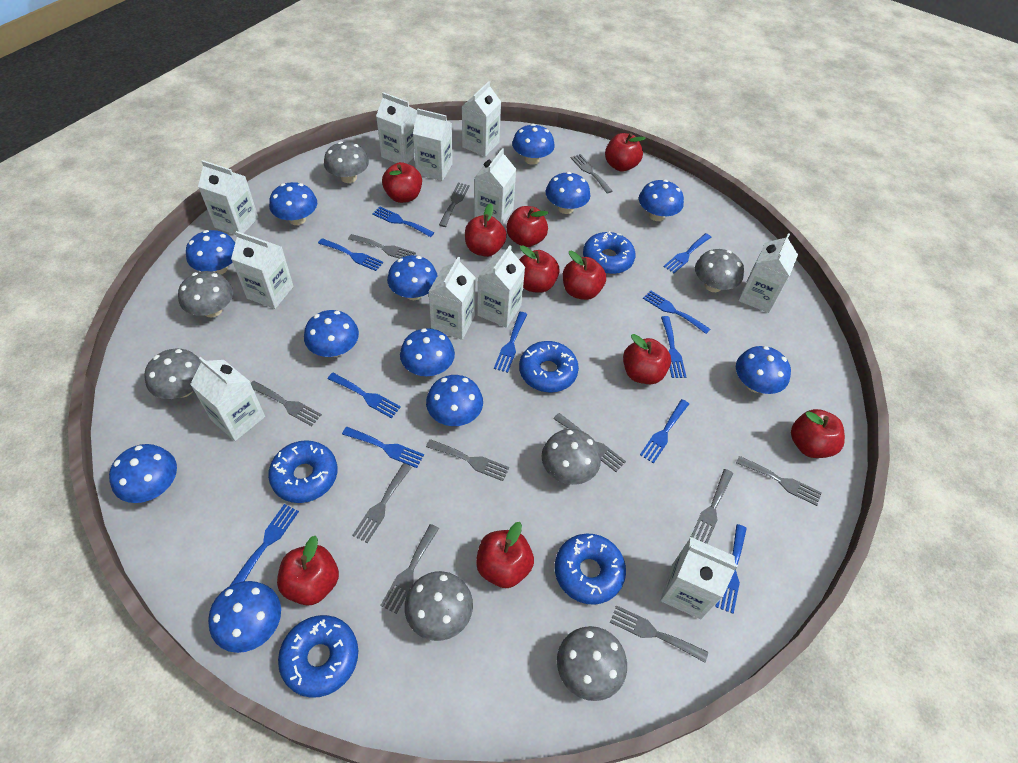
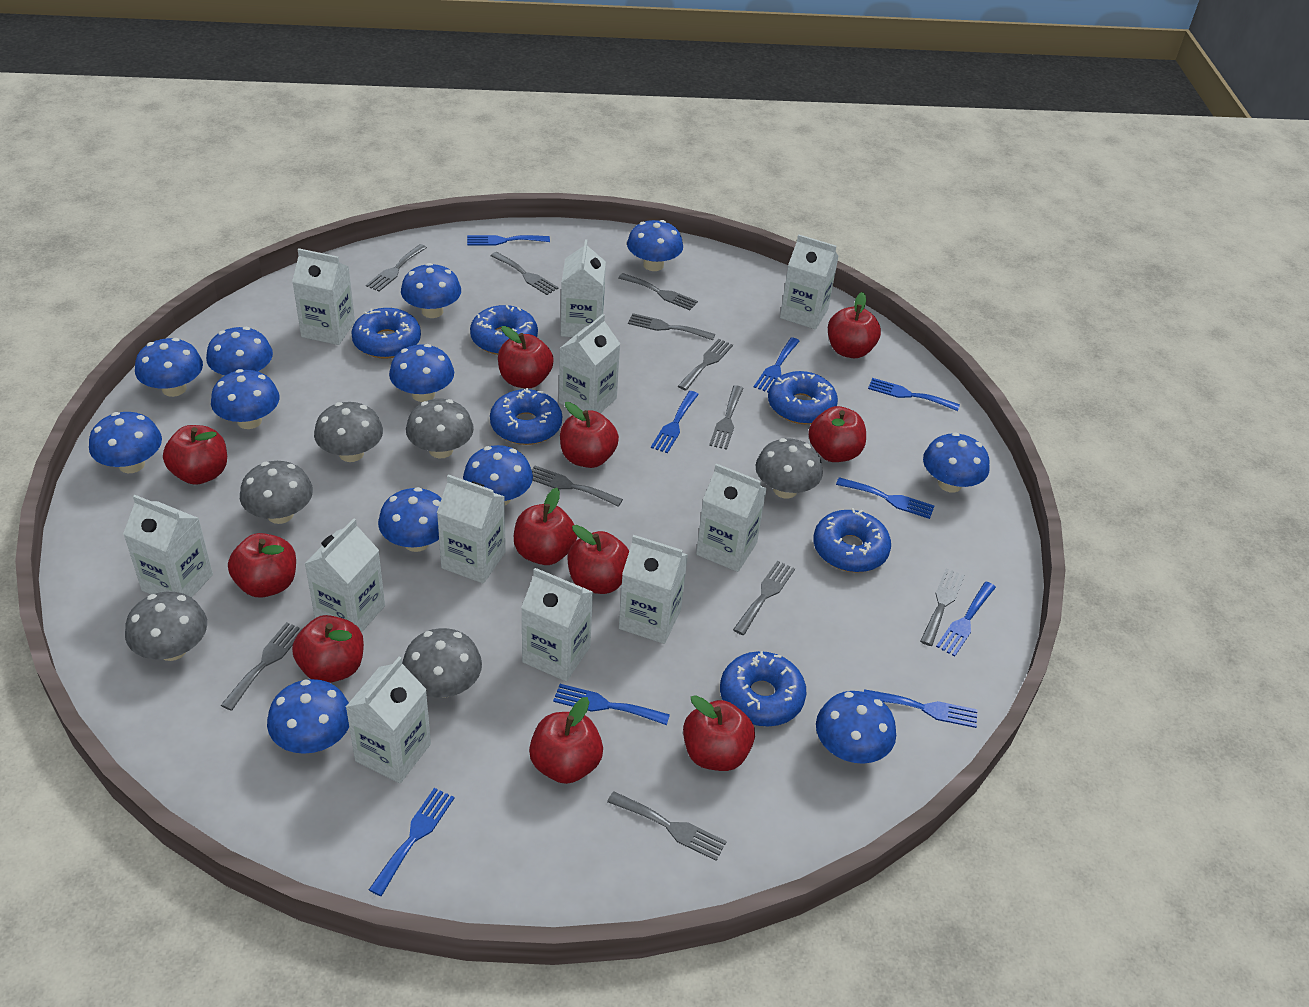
blue donut: 5 -> 6
blue fork: 11 -> 9
grey mushroom: 7 -> 6
red apple: 10 -> 11

